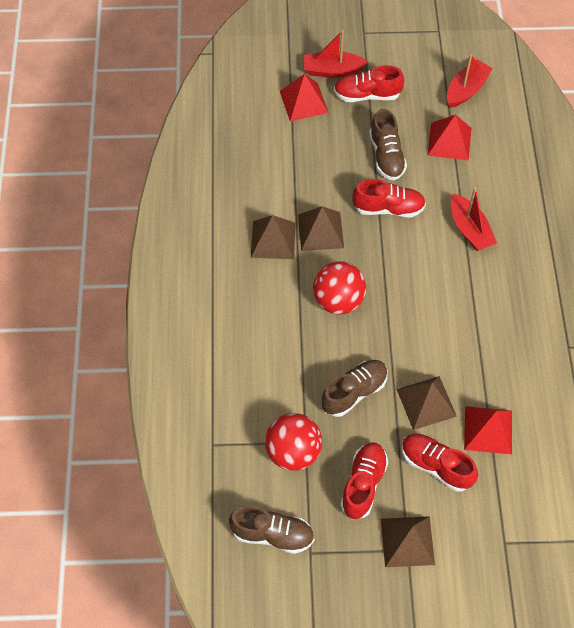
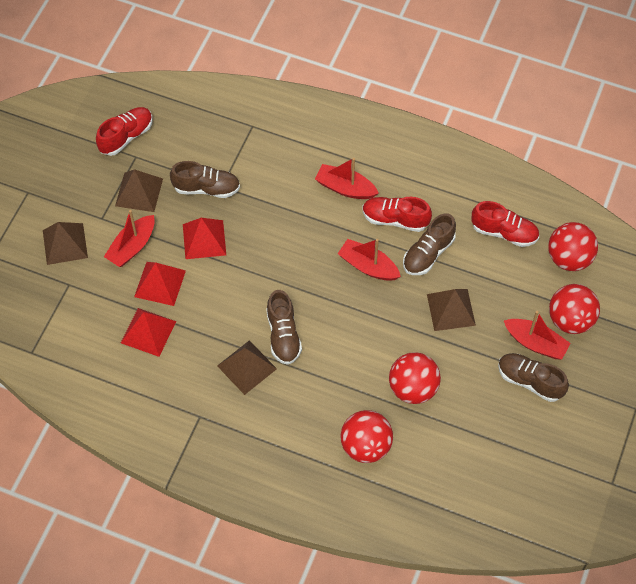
brown shoe: 3 -> 4
red ball: 2 -> 4
red boat: 3 -> 4
red shoe: 4 -> 3

